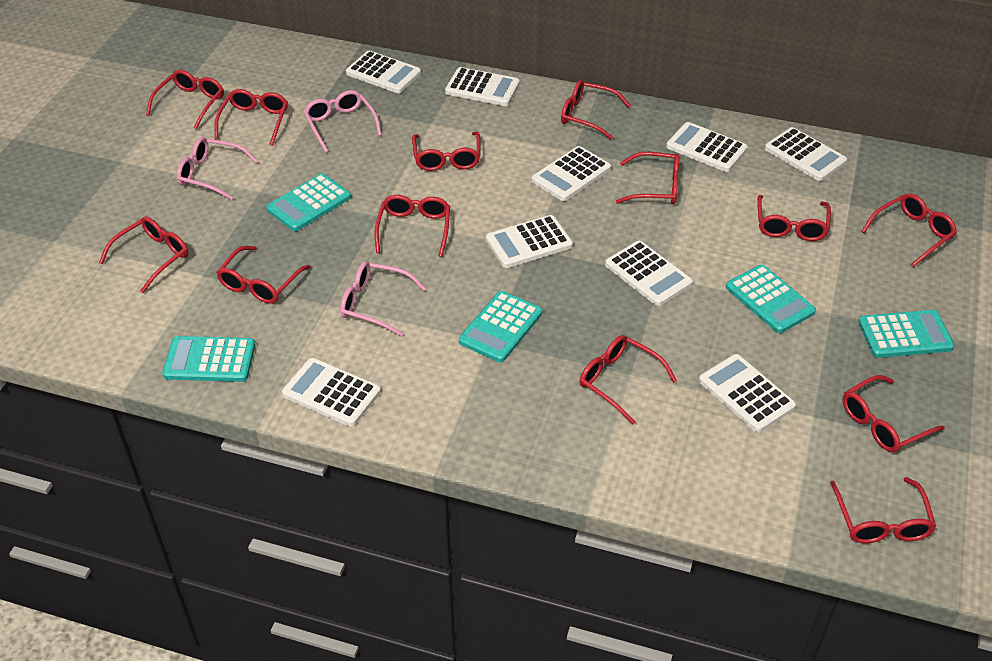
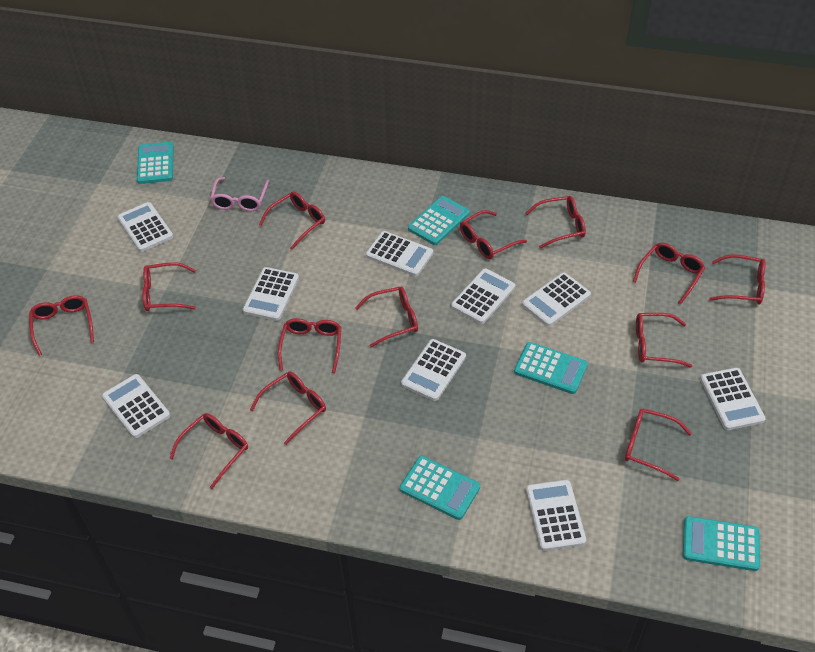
pink glasses: 3 -> 1

